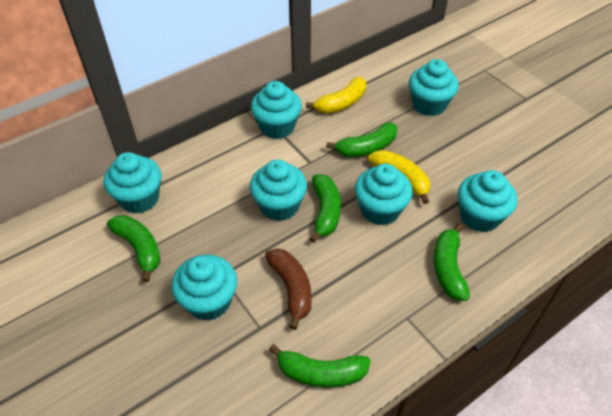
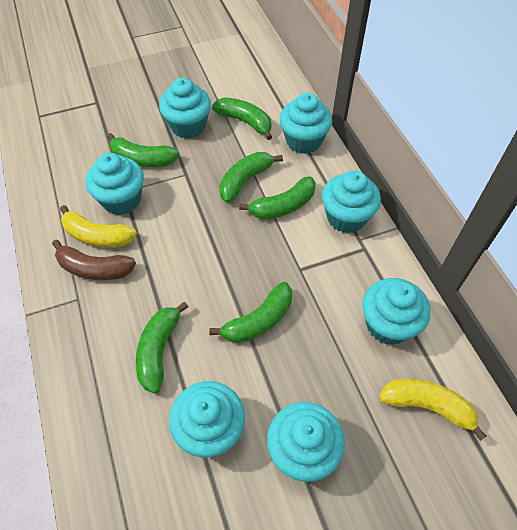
green banana: 5 -> 6

